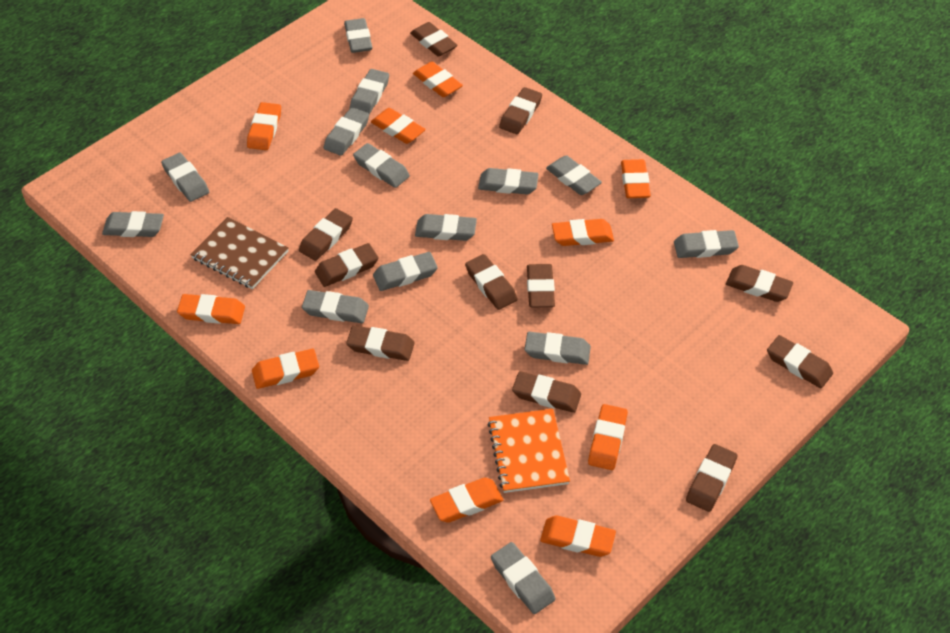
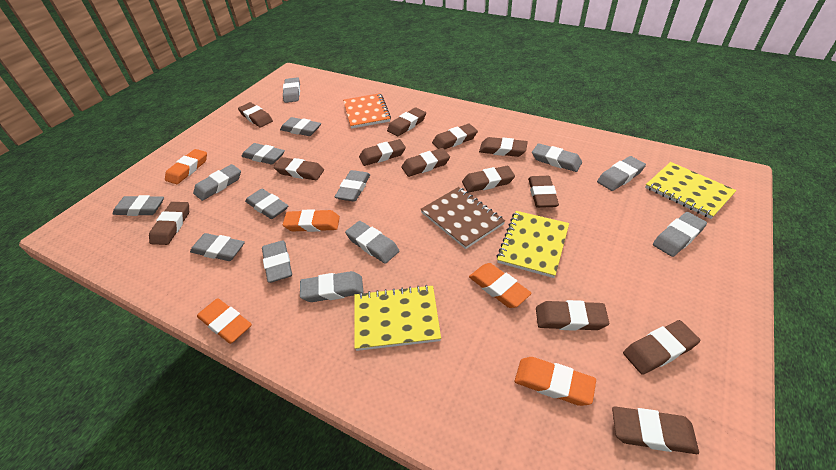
brown eraser: 11 -> 13
orange eraser: 10 -> 5
yellow notebook: 0 -> 3

